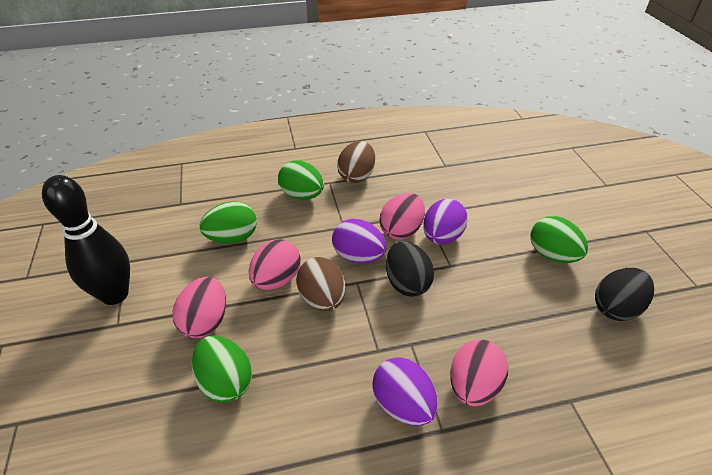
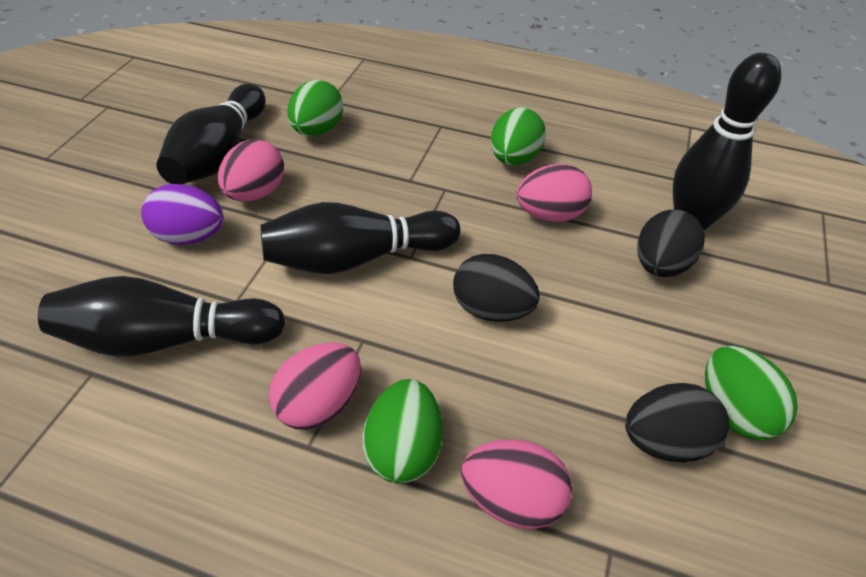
black bowling pin: 1 -> 4
black egg: 2 -> 3
brown egg: 2 -> 0
purple egg: 3 -> 1

